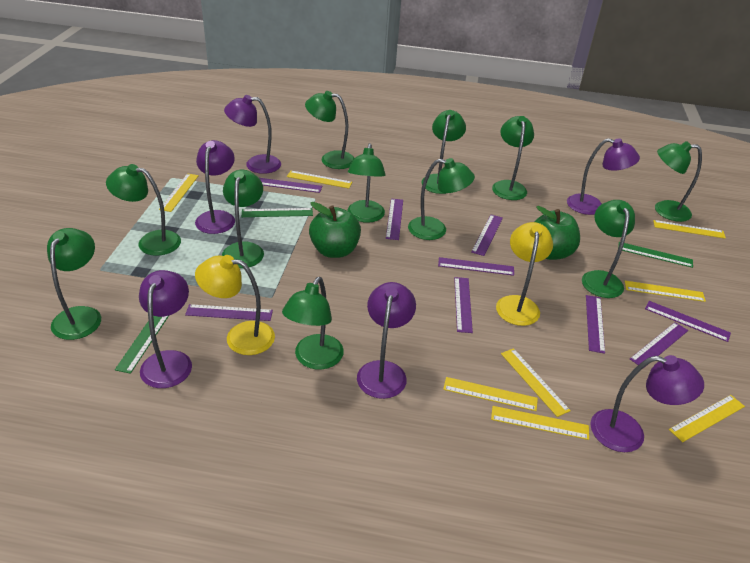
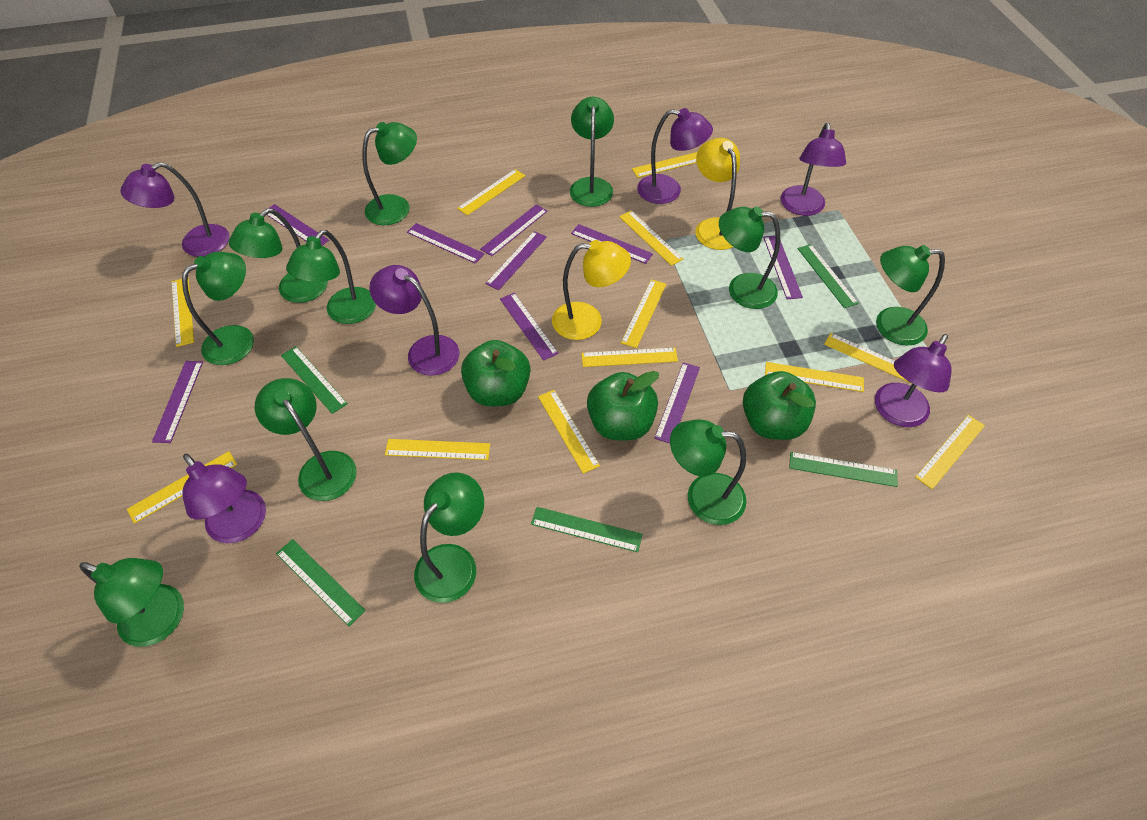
green apple: 2 -> 3
green ruler: 3 -> 5
yellow ruler: 8 -> 12

